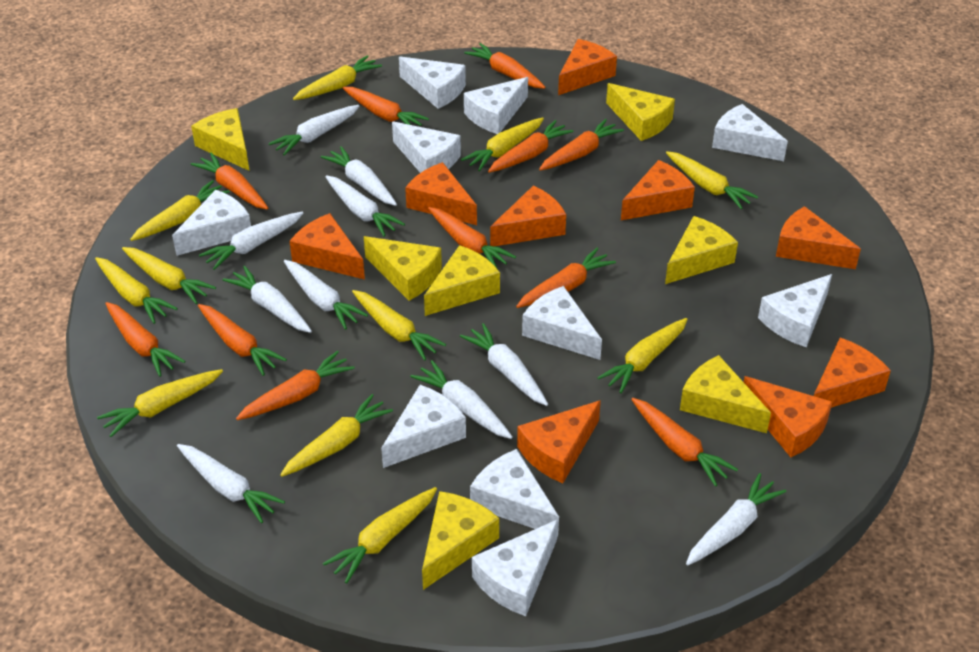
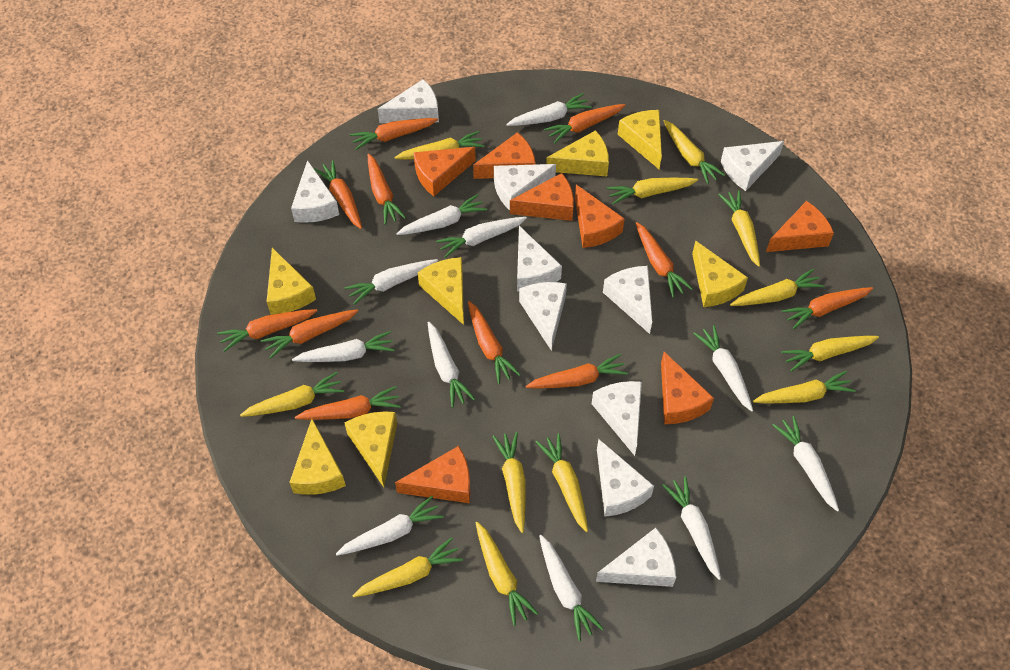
orange cheese: 9 -> 7
white carrot: 10 -> 11
yellow carrot: 11 -> 12

